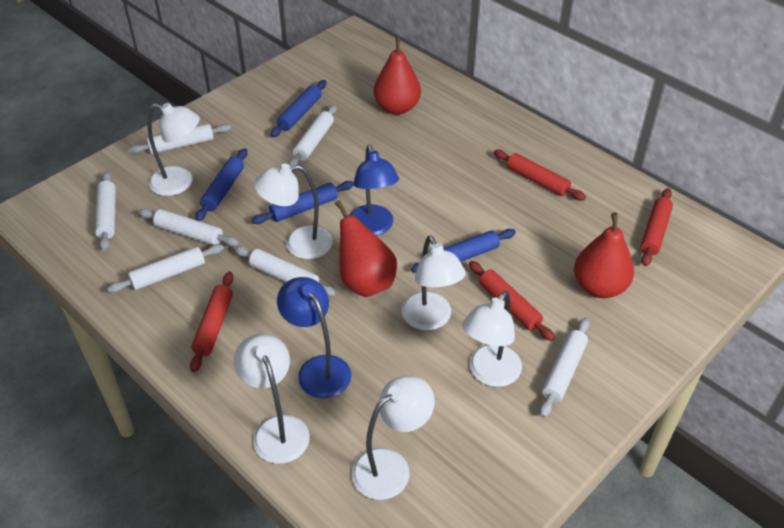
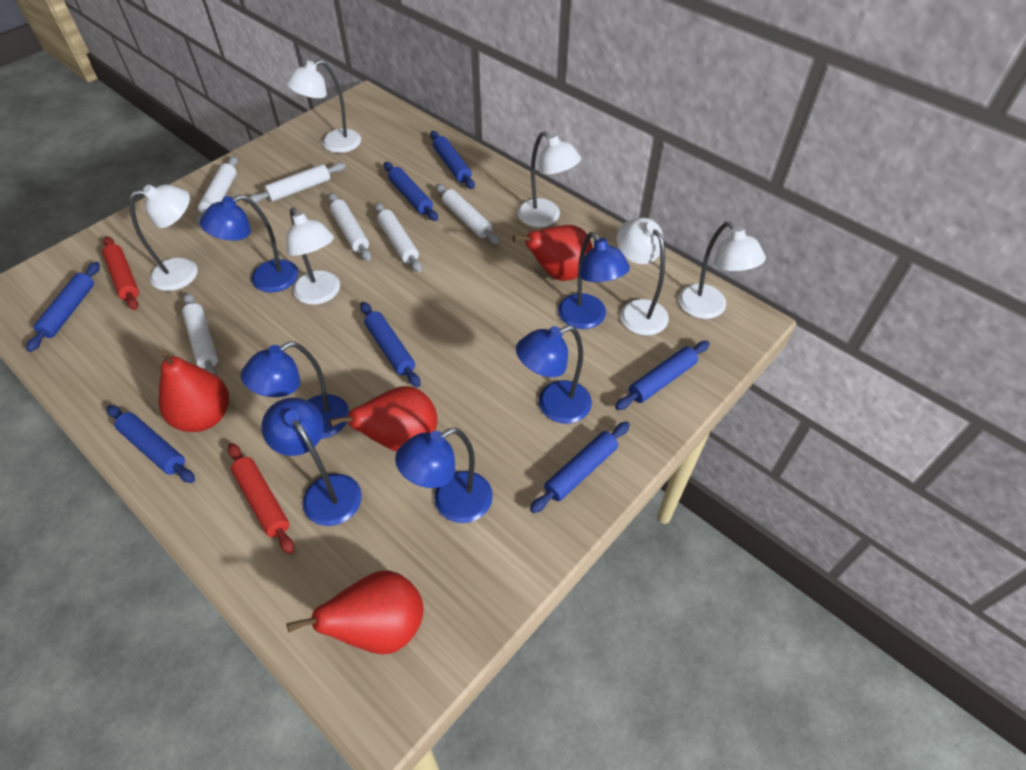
blue lamp: 2 -> 6
blue rolling pin: 4 -> 7
red pear: 3 -> 4
red rolling pin: 4 -> 2
white rolling pin: 7 -> 6

